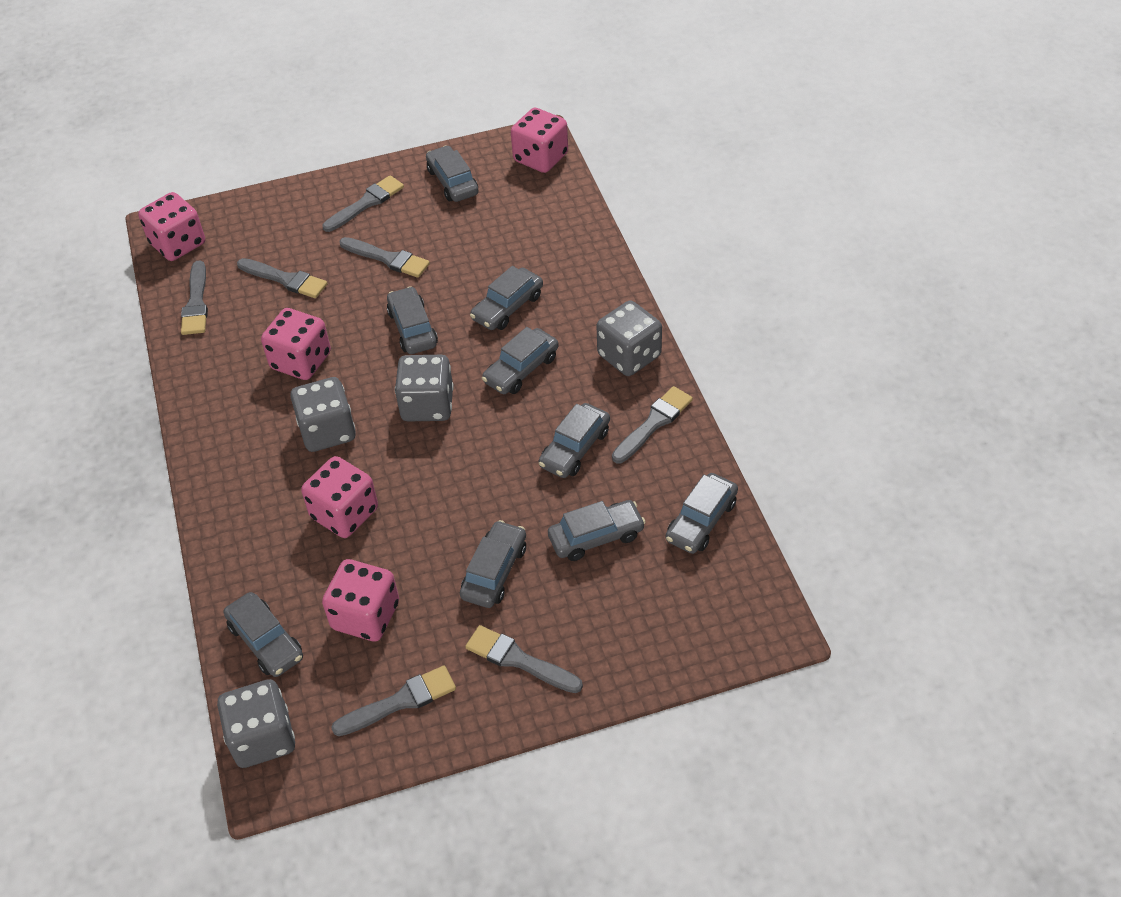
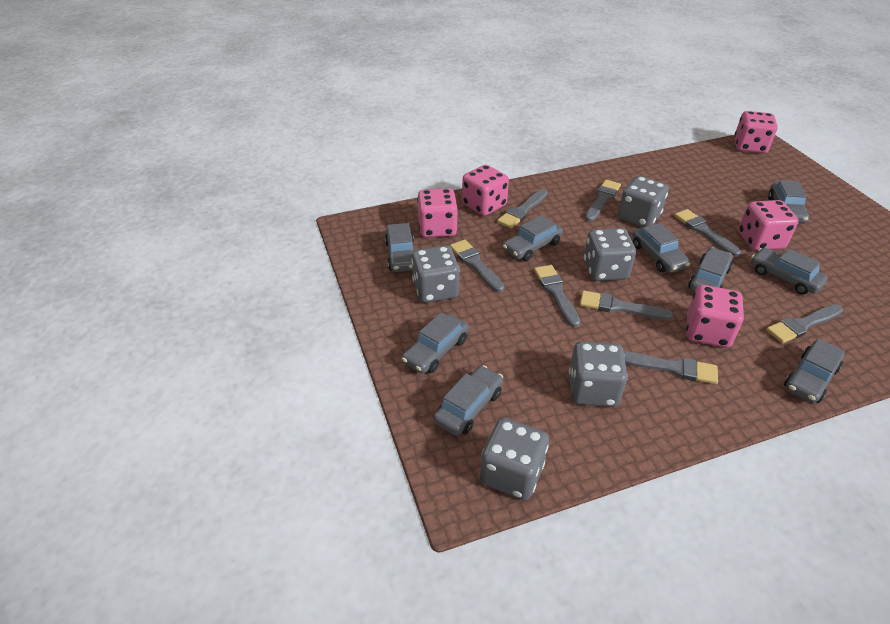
grey brush: 7 -> 8
grey dice: 4 -> 5

